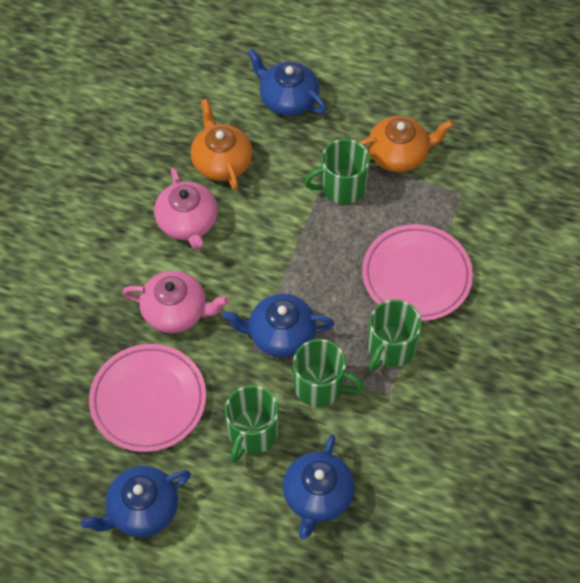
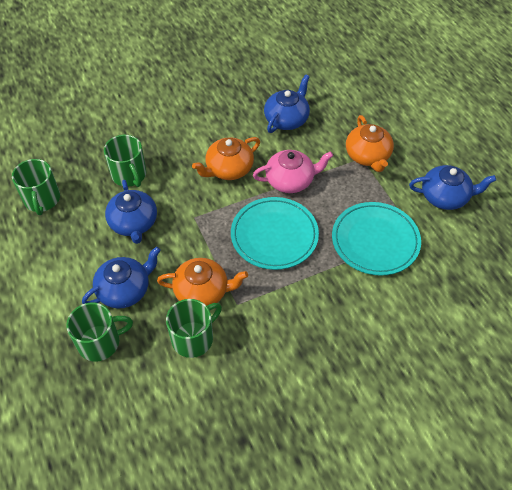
orange teapot: 2 -> 3
pink plate: 2 -> 0
pink teapot: 2 -> 1
turquoise plate: 0 -> 2

